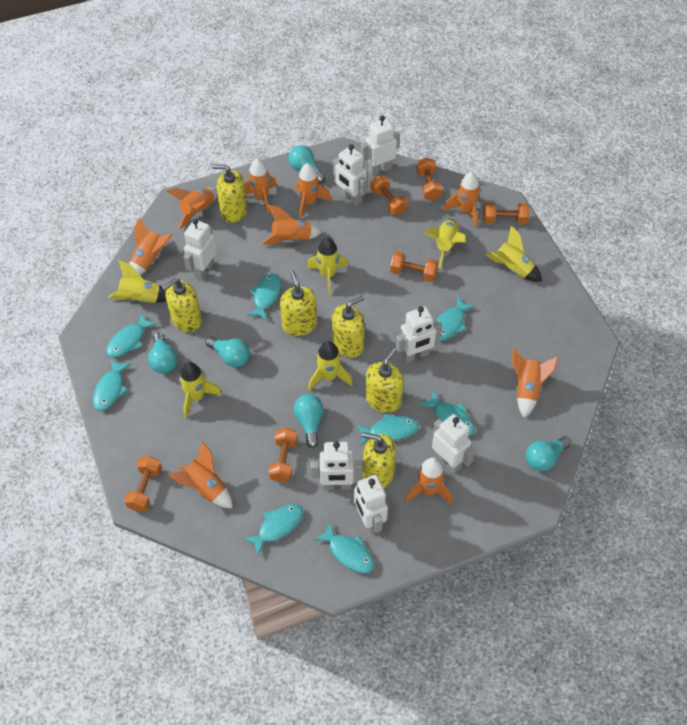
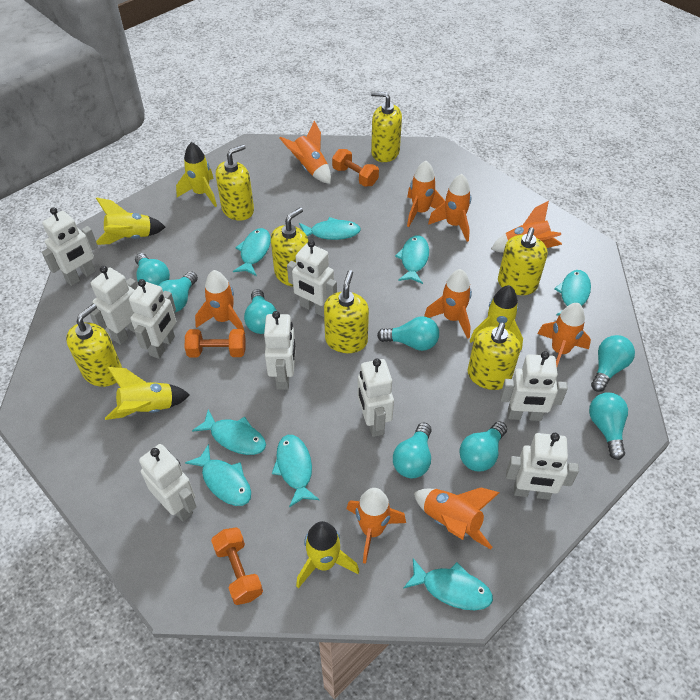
orange dumbbell: 6 -> 3
turquoise light bulb: 5 -> 8
white robot: 7 -> 9
yellow rocket: 6 -> 5
yellow soap dispenser: 6 -> 7

